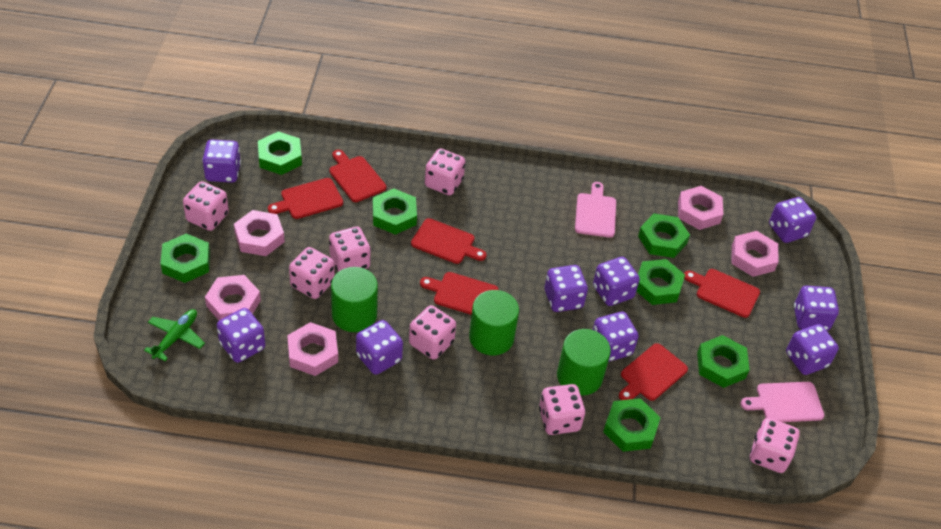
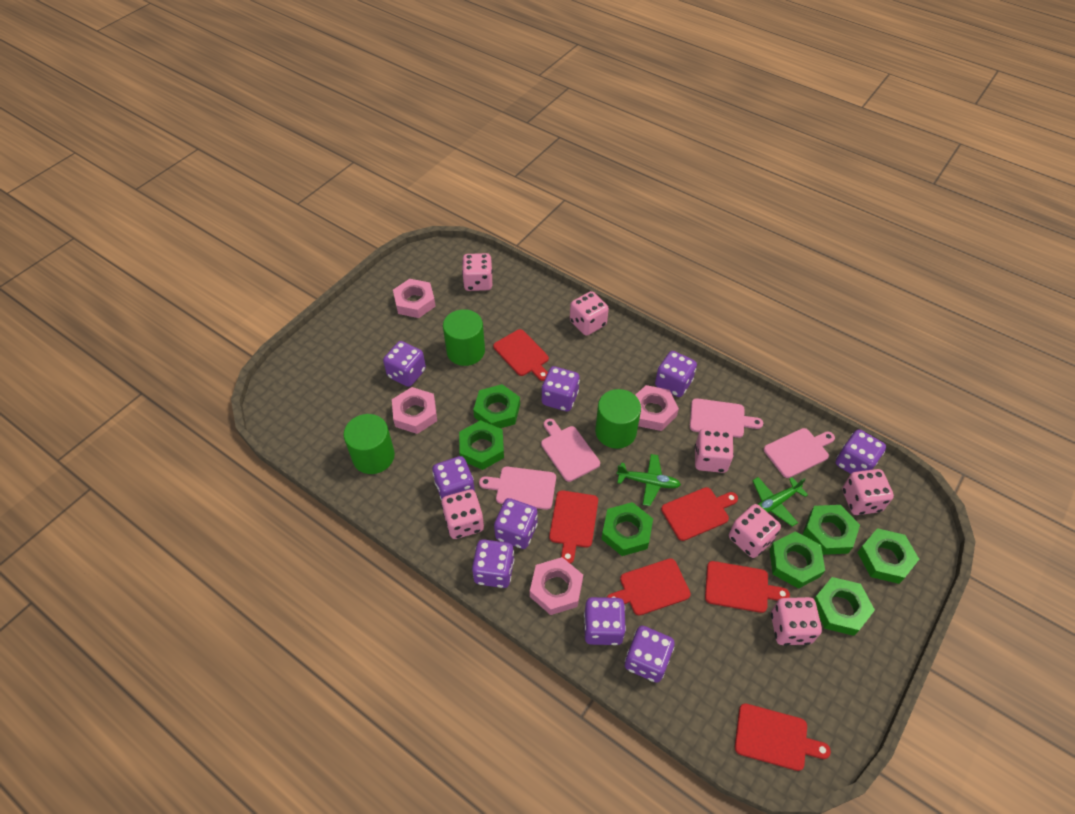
green plane: 1 -> 2
pink cutting board: 2 -> 4
pink nut: 5 -> 4

